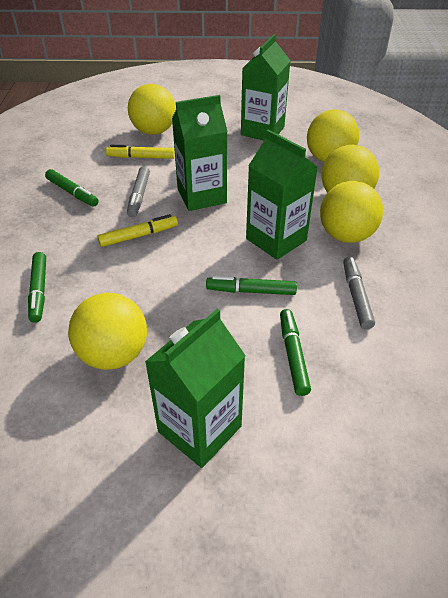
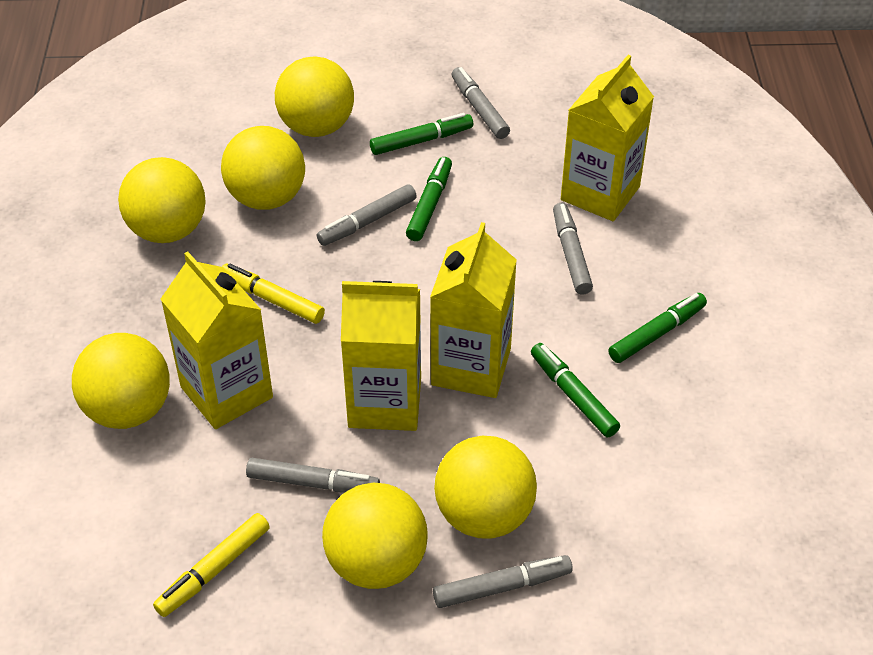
green carton: 4 -> 0
grey marker: 2 -> 5
yellow ball: 5 -> 6
yellow carton: 0 -> 4

